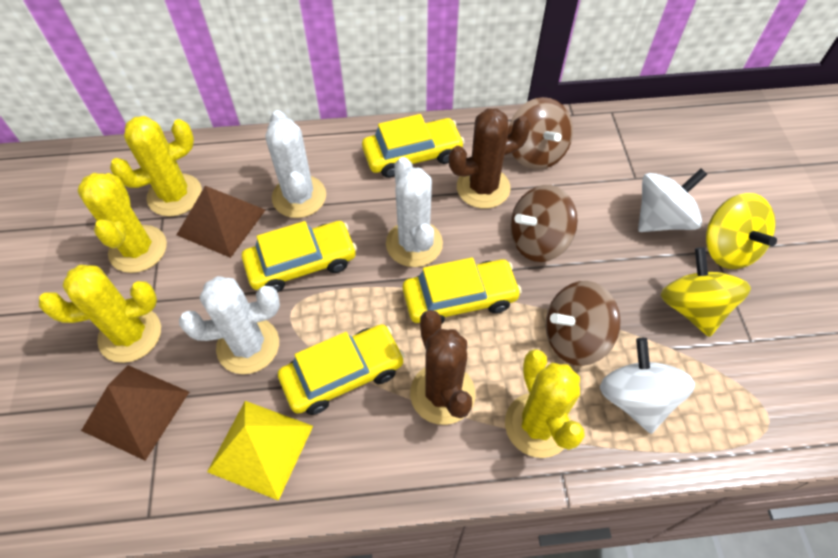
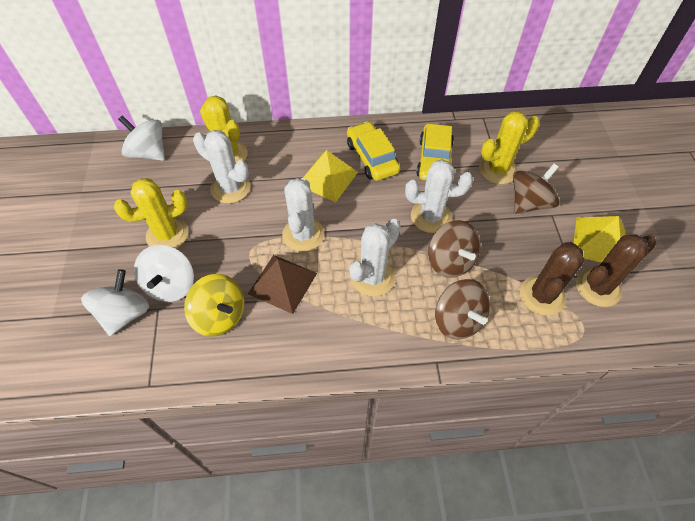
brown pyramid: 2 -> 1
white cactus: 3 -> 4
white spinning top: 2 -> 3
yellow cactus: 4 -> 3
yellow car: 4 -> 2
yellow pyramid: 1 -> 2
yellow spinning top: 2 -> 1

